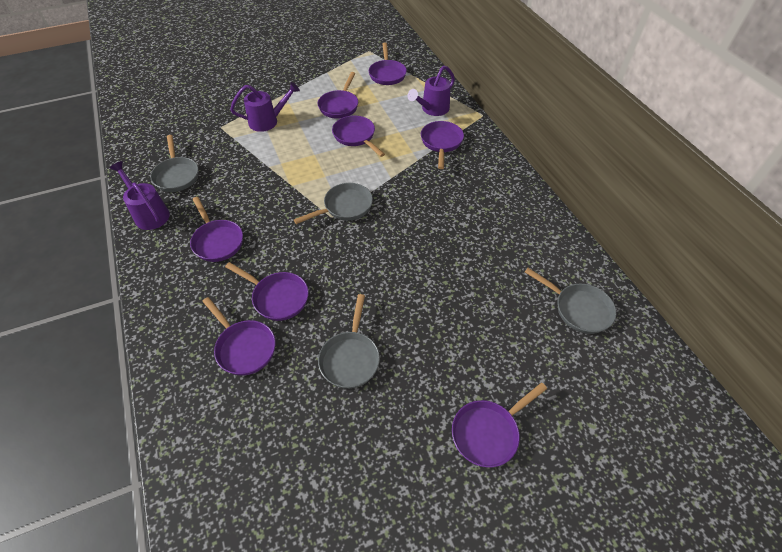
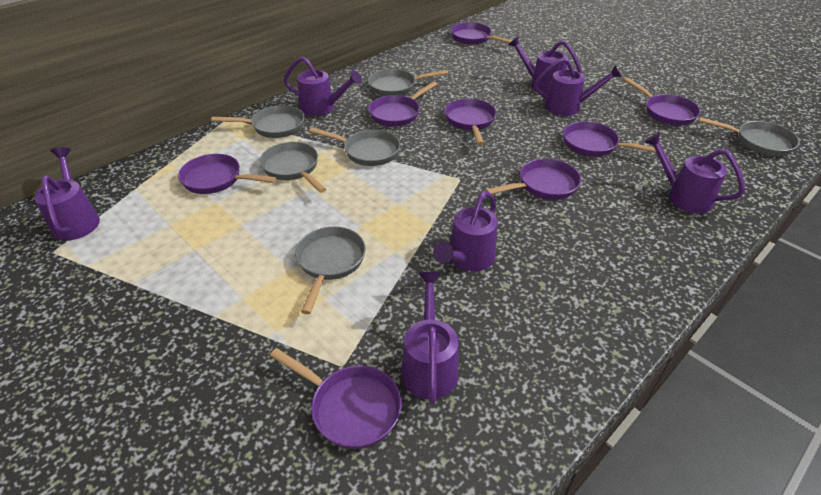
grey pan: 4 -> 6
purple watering can: 3 -> 7

